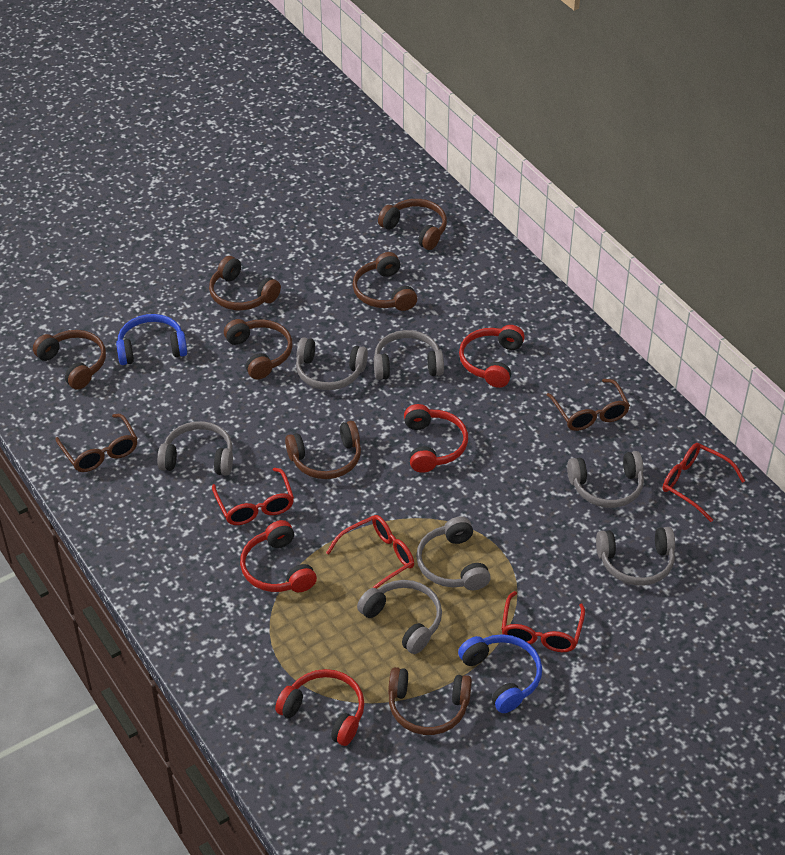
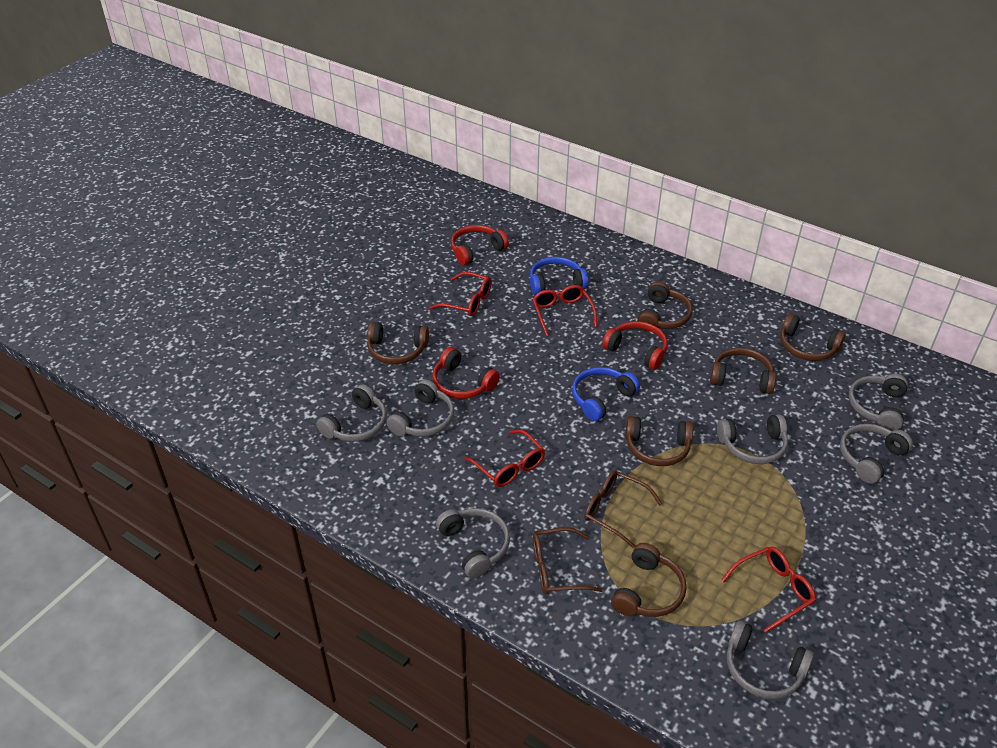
brown headphones: 7 -> 6
red headphones: 4 -> 3

